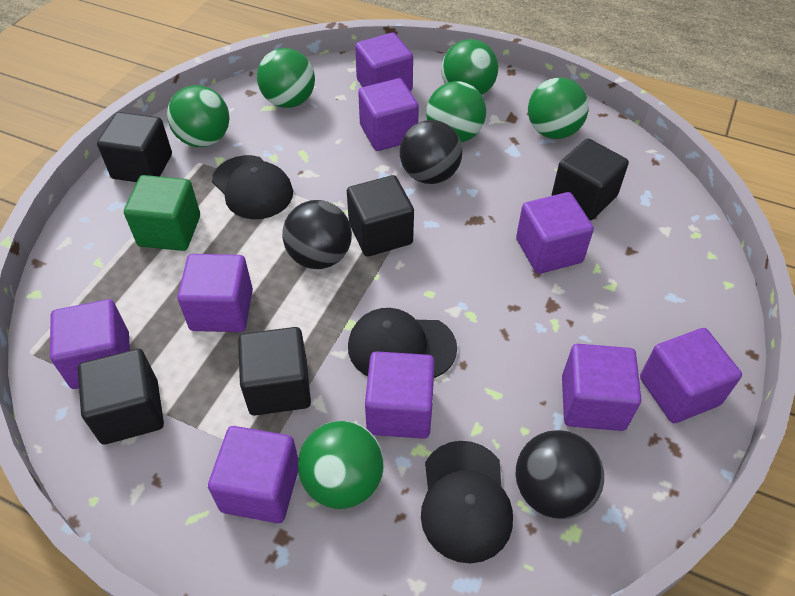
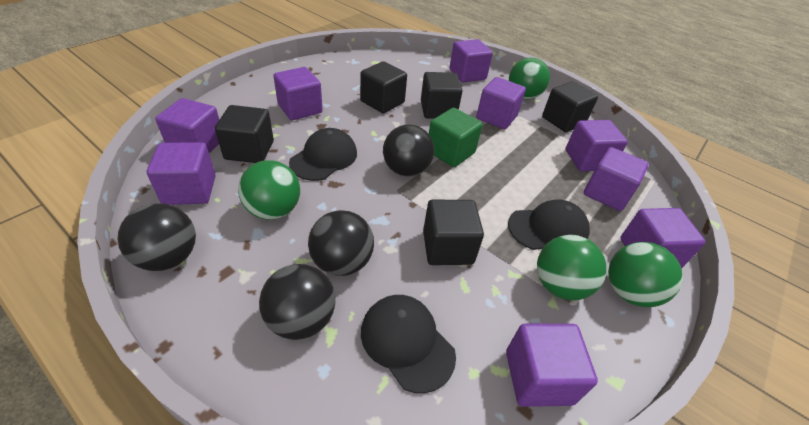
black ball: 3 -> 4
green ball: 6 -> 4

